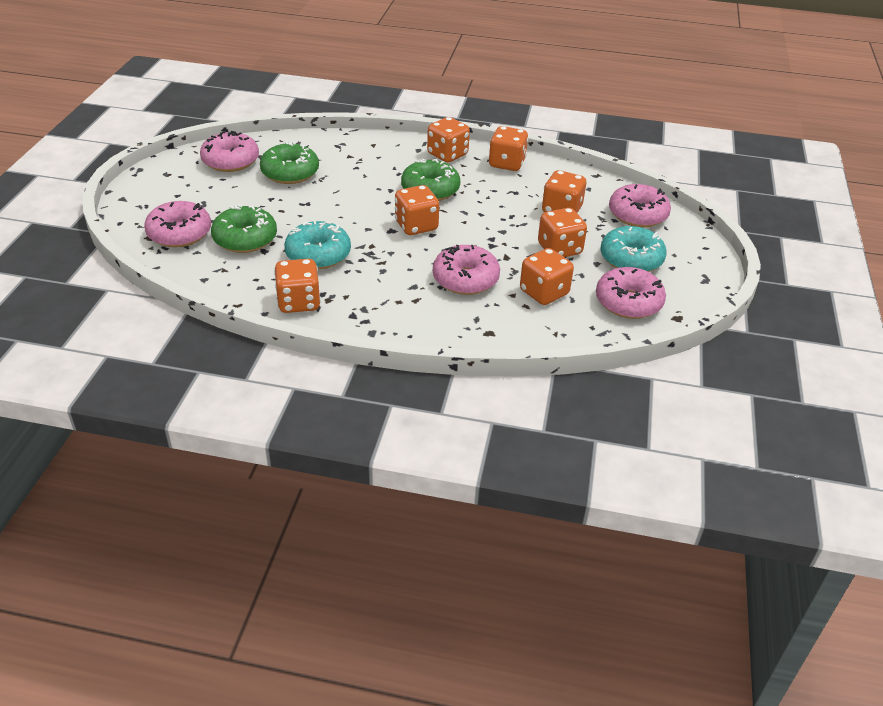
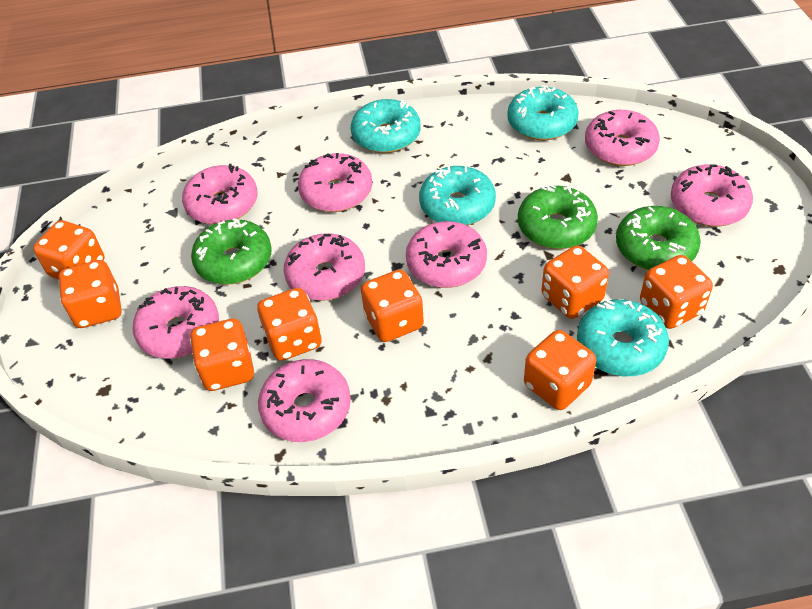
orange dice: 7 -> 8
pink donut: 5 -> 8
turquoise donut: 2 -> 4

